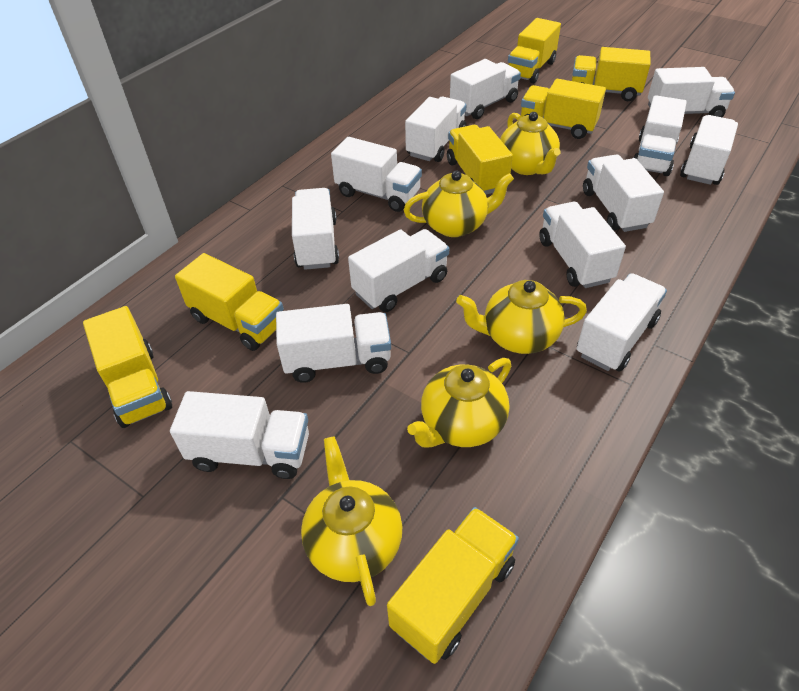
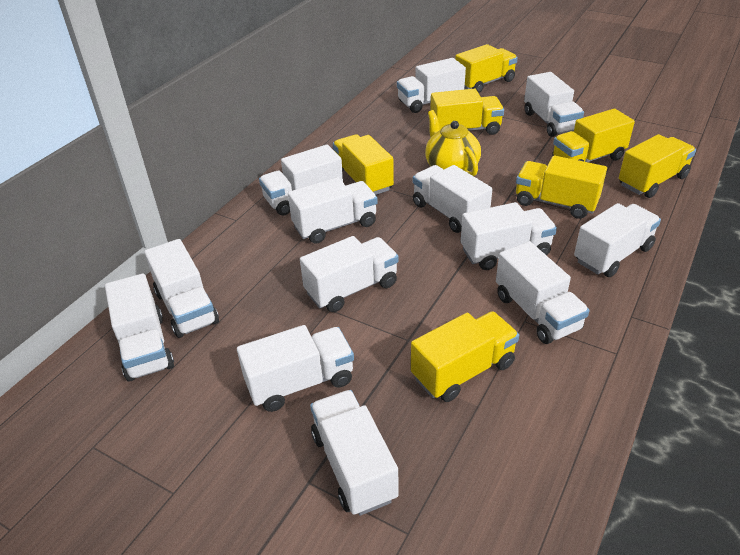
yellow teapot: 5 -> 1

